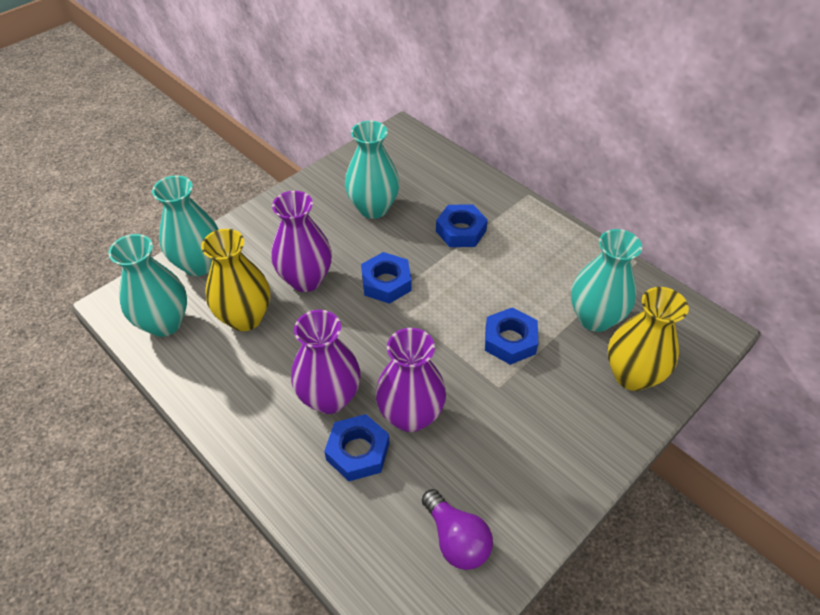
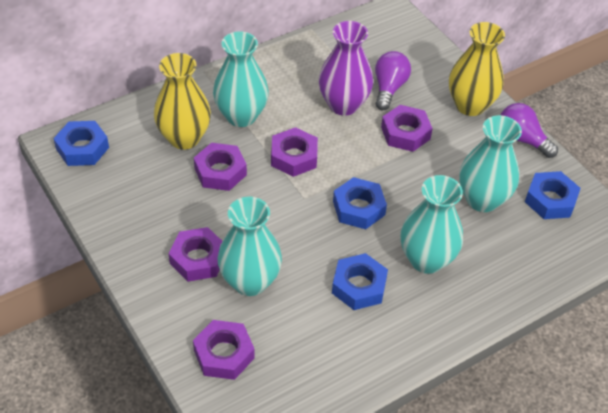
purple light bulb: 1 -> 2
purple nut: 0 -> 5
purple vase: 3 -> 1

